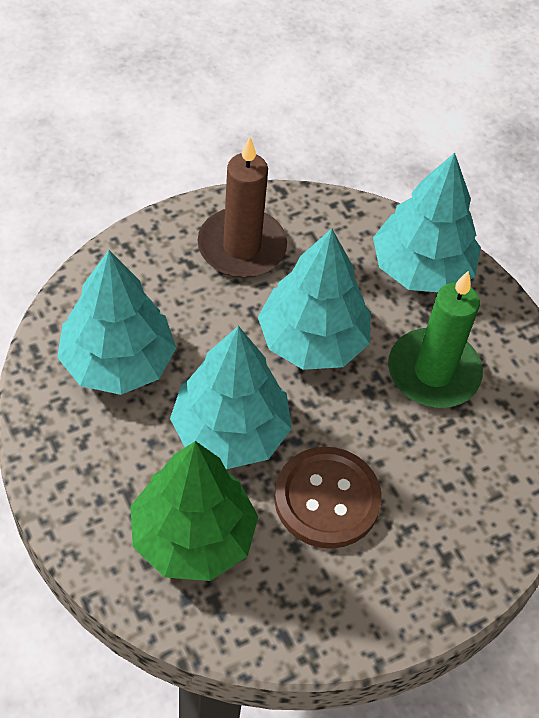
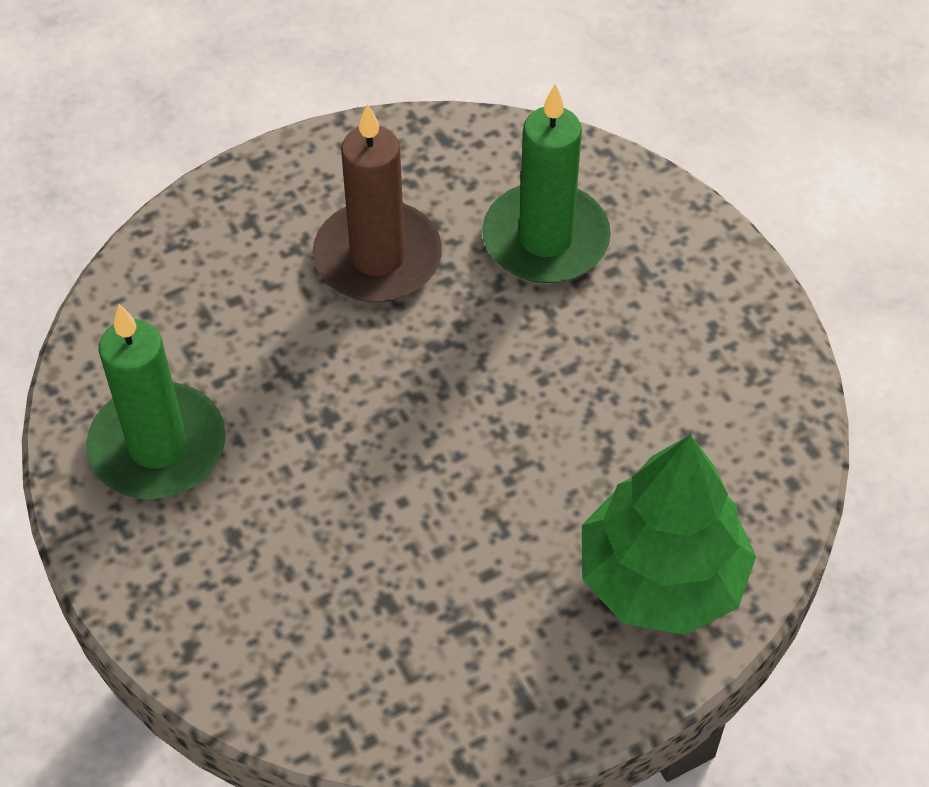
brown button: 1 -> 0
green candle: 1 -> 2
turquoise tree: 4 -> 0

